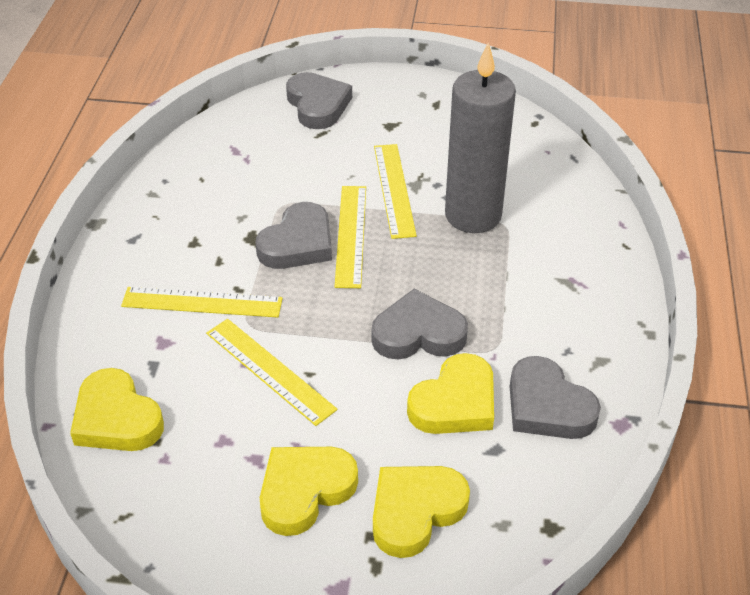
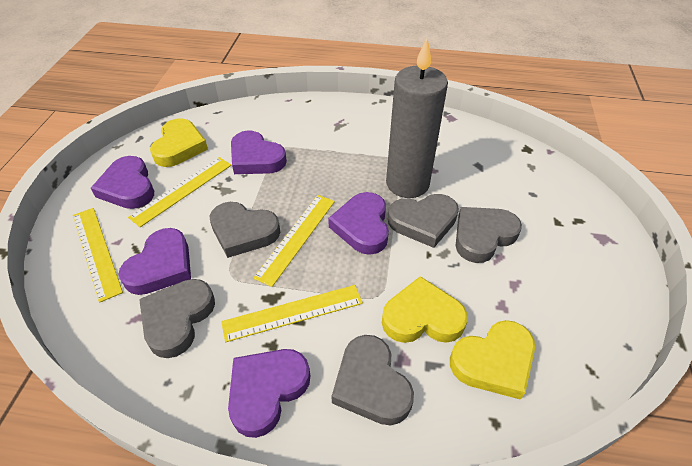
grey heart: 4 -> 5
purple heart: 0 -> 5
yellow heart: 4 -> 3

